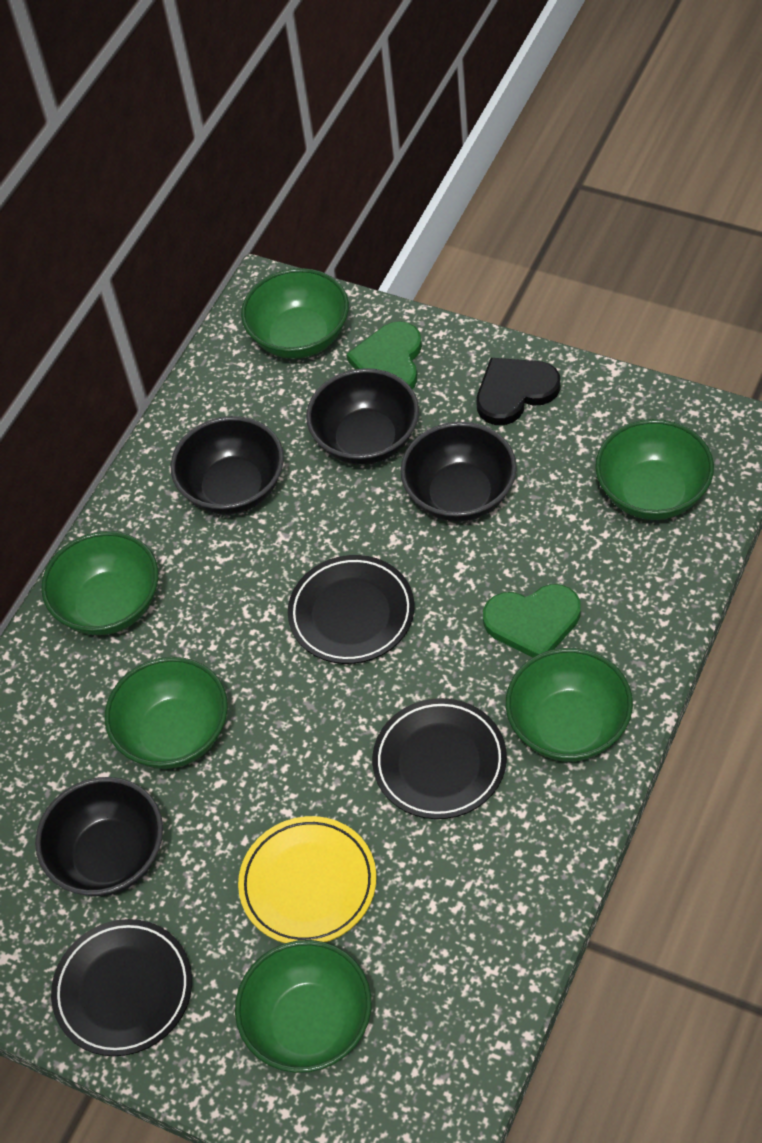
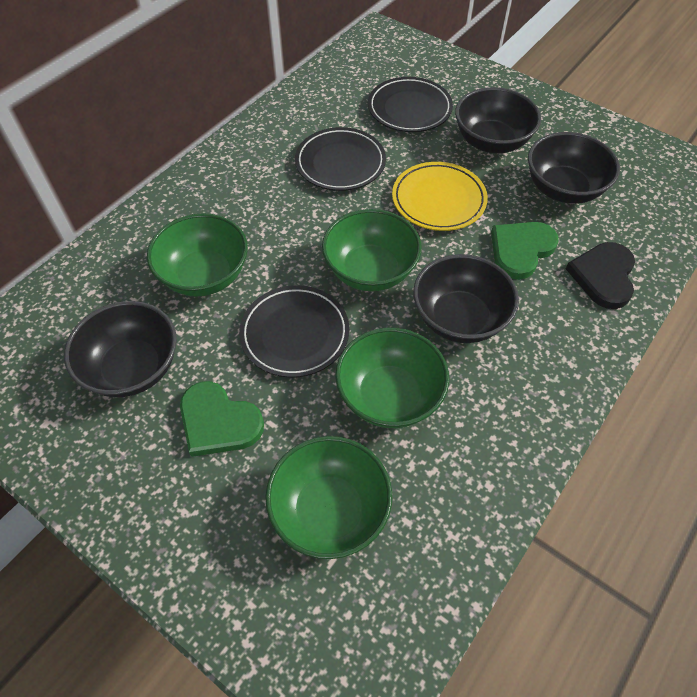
green bowl: 6 -> 4

